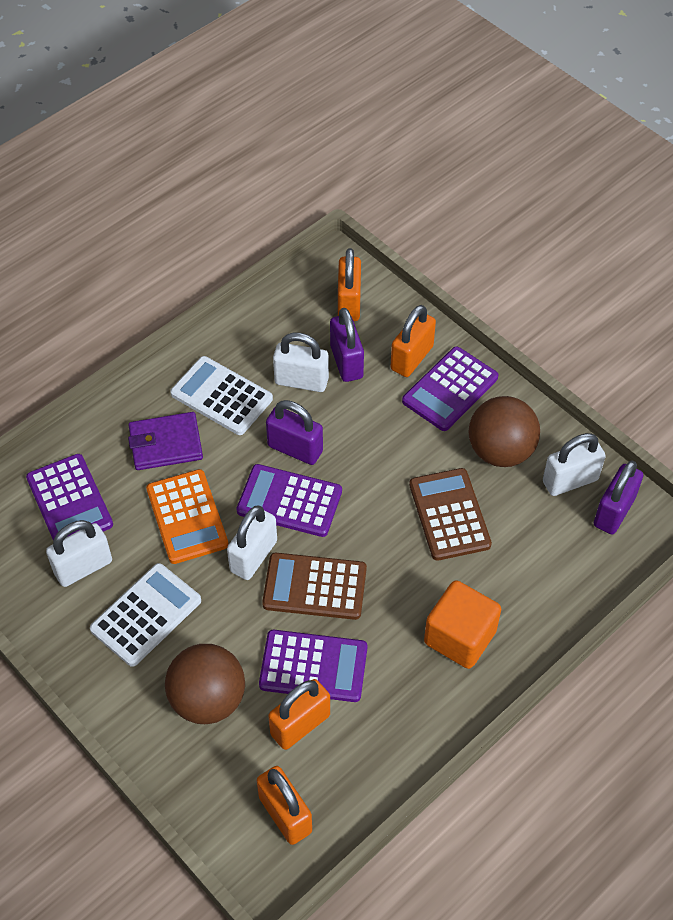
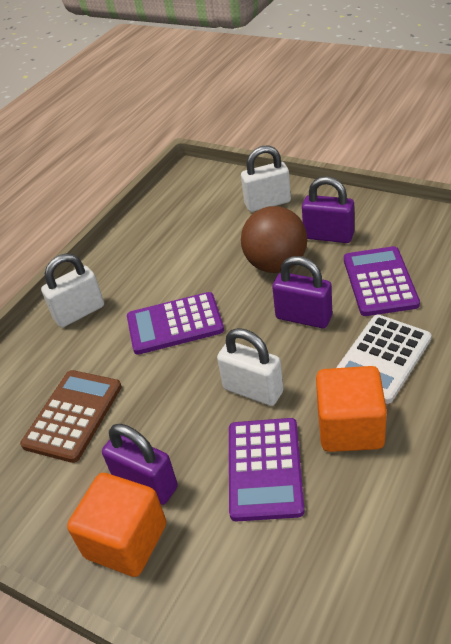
brown ball: 2 -> 1
brown calculator: 2 -> 1
orange calculator: 1 -> 0
orange cube: 1 -> 2
orange padlock: 4 -> 0
purple calculator: 4 -> 3
purple wallet: 1 -> 0
white calculator: 2 -> 1
white padlock: 4 -> 3

